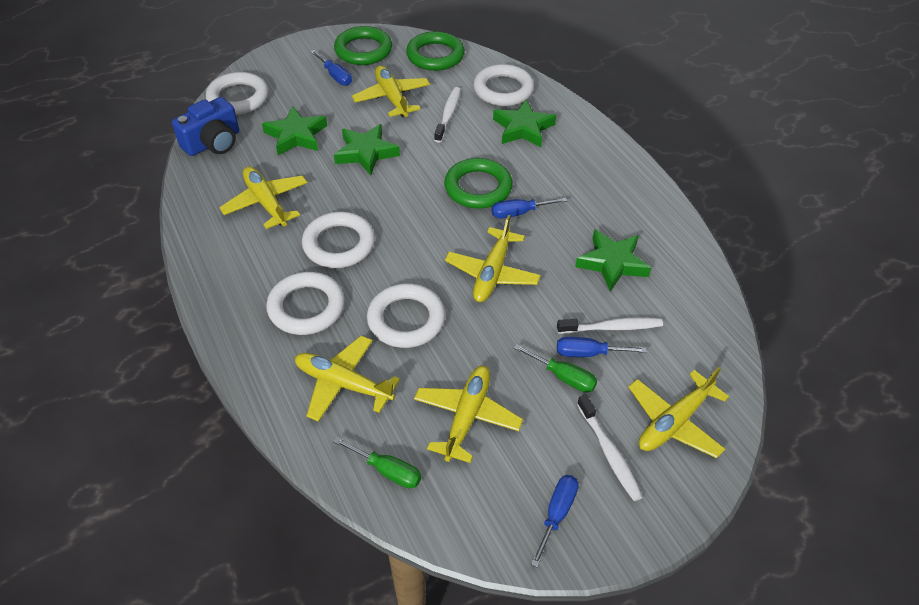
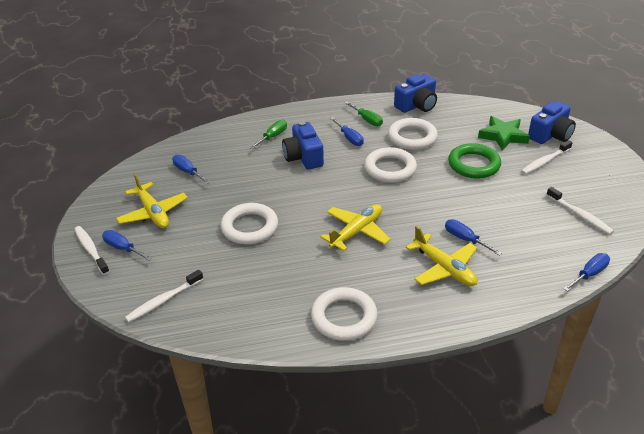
blue camera: 1 -> 3
blue screwdriver: 4 -> 5
green ring: 3 -> 1
green star: 4 -> 1
white ring: 5 -> 4
white toothbrush: 3 -> 4
yellow plane: 6 -> 3

